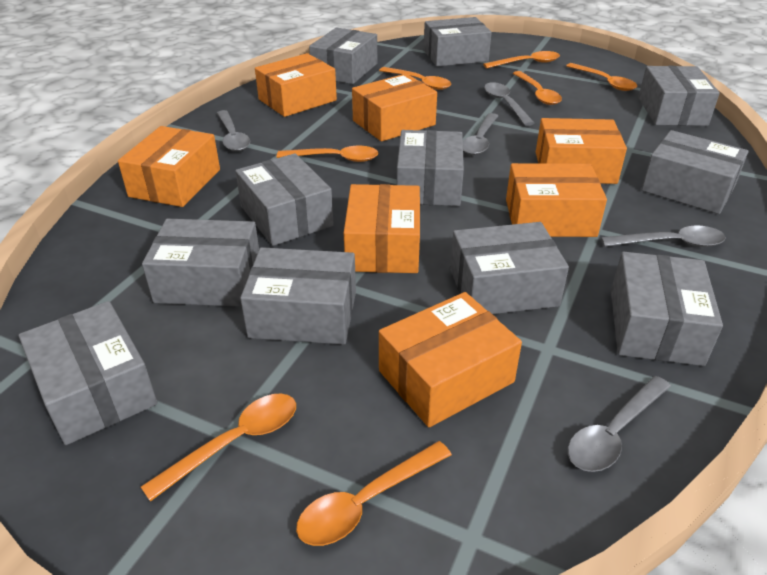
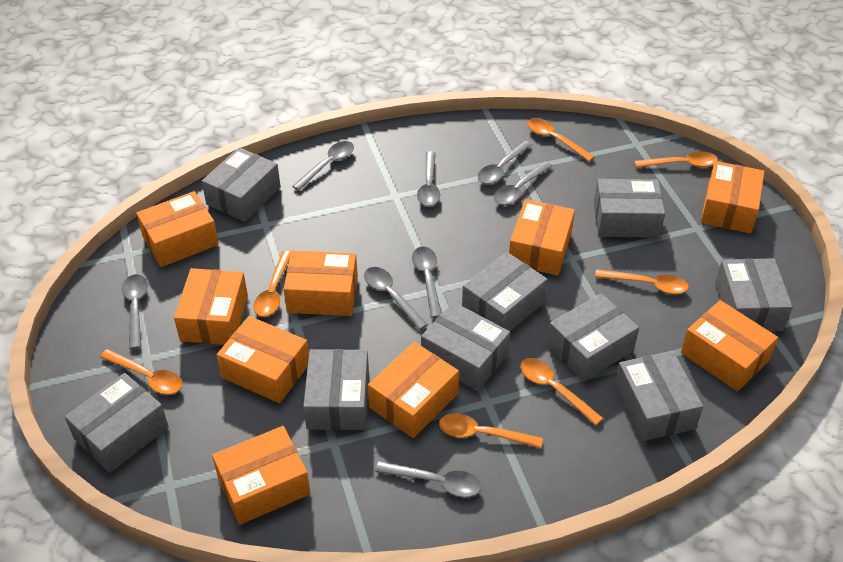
grey box: 11 -> 9
grey spoon: 5 -> 8
orange box: 7 -> 9

